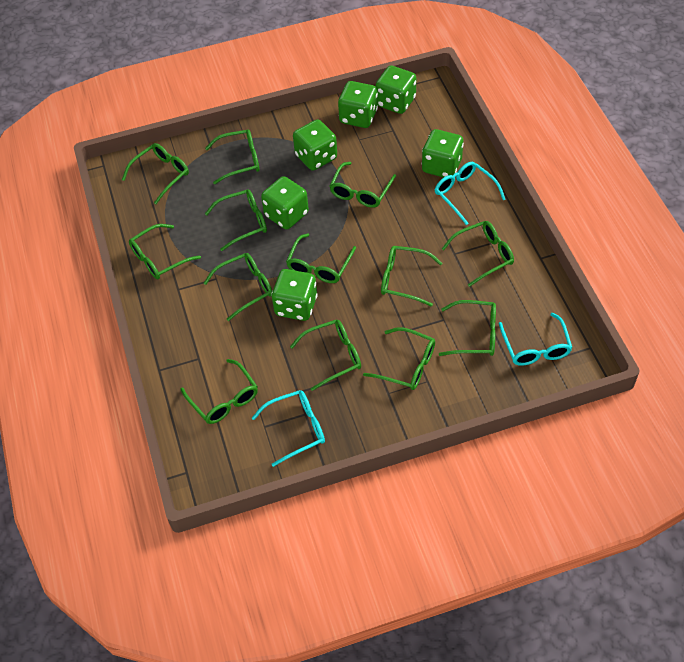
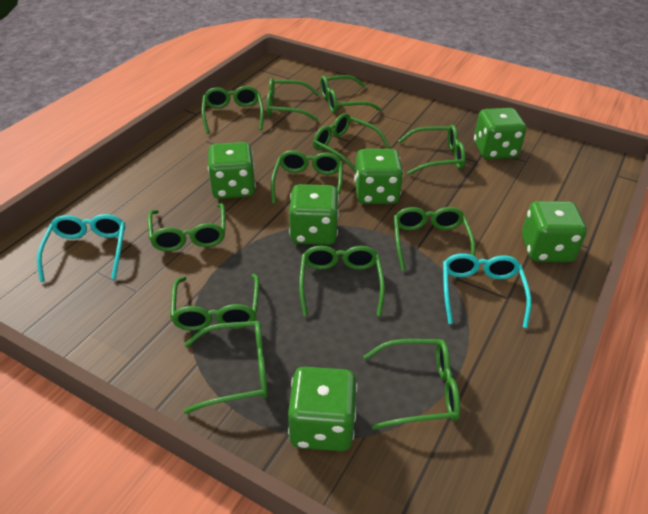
green glasses: 13 -> 12
turquoise glasses: 3 -> 2

